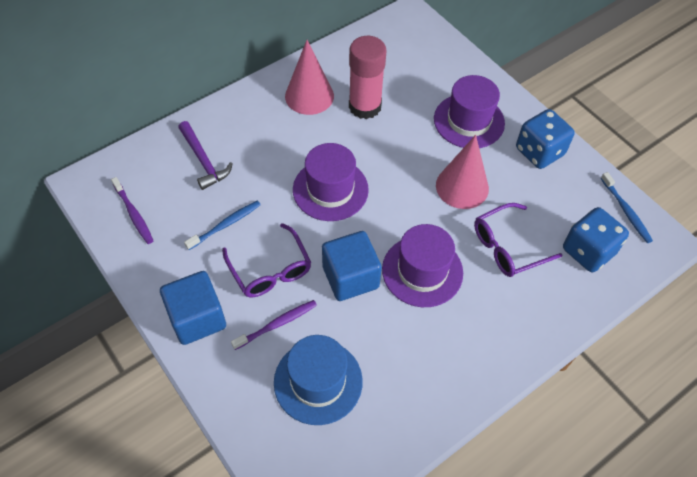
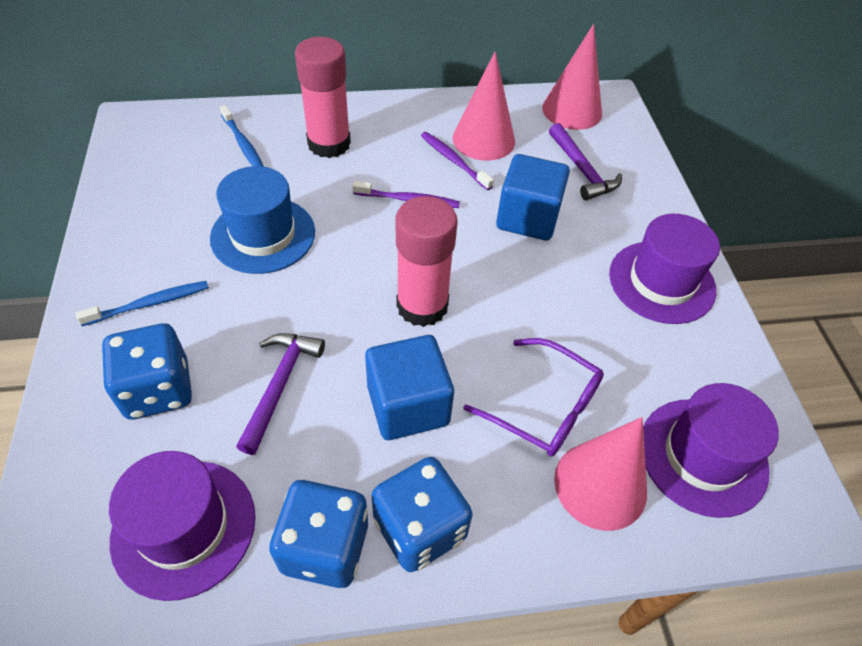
blue dice: 2 -> 3
pink cone: 2 -> 3
pink glue stick: 1 -> 2
purple glasses: 2 -> 1
purple hammer: 1 -> 2

